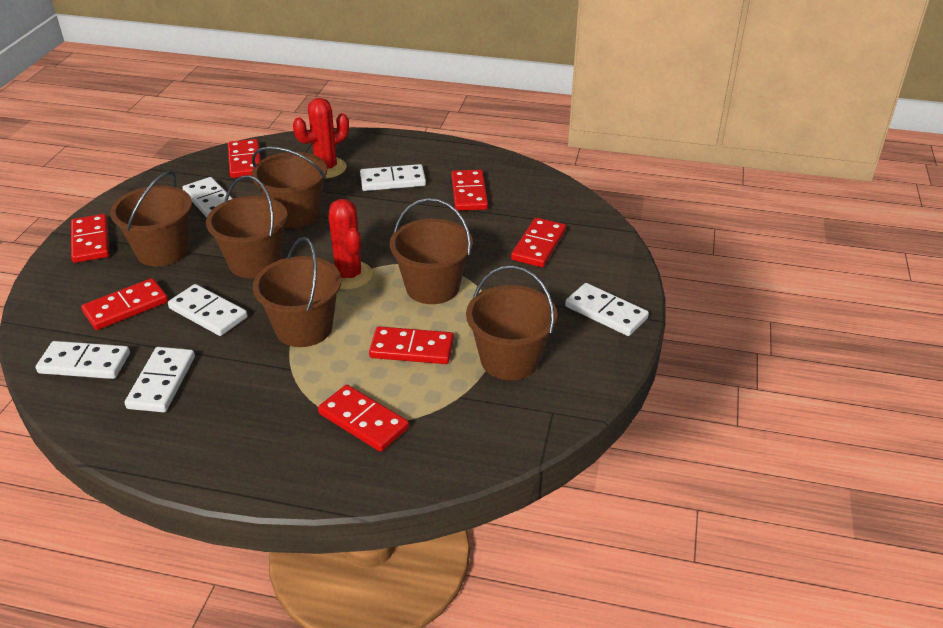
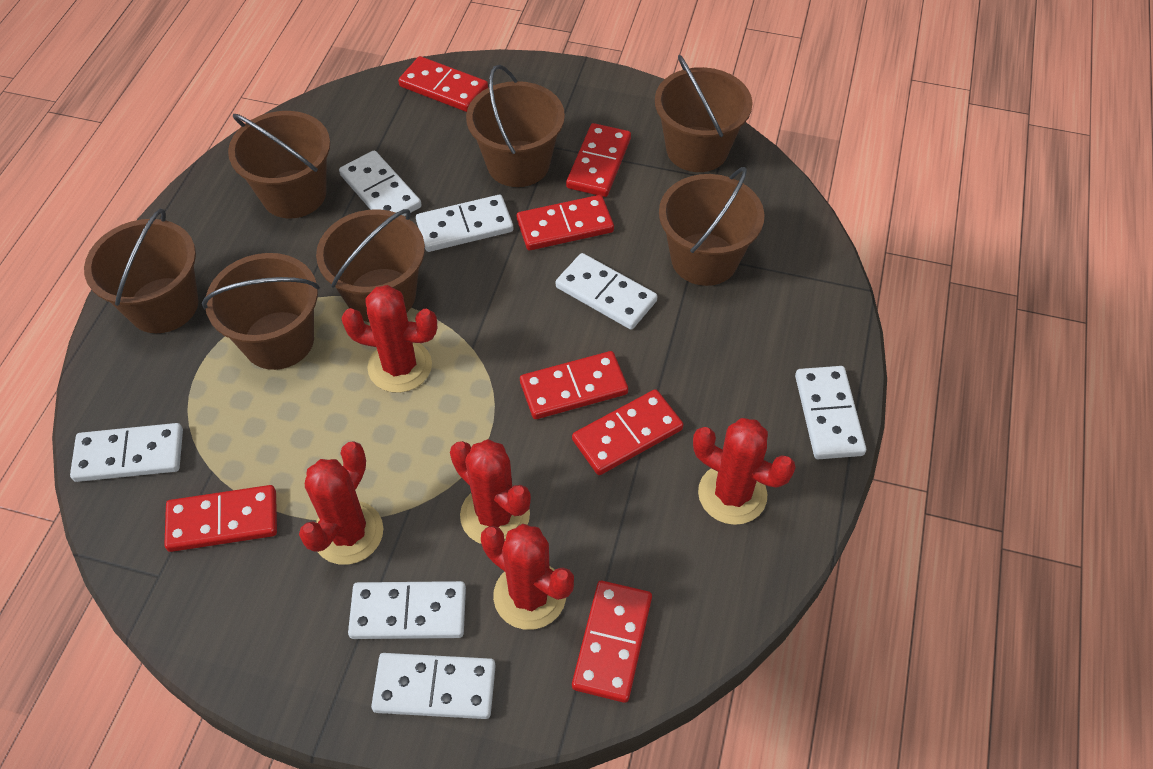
brown bucket: 6 -> 7
red cactus: 2 -> 5
white domino: 6 -> 7

